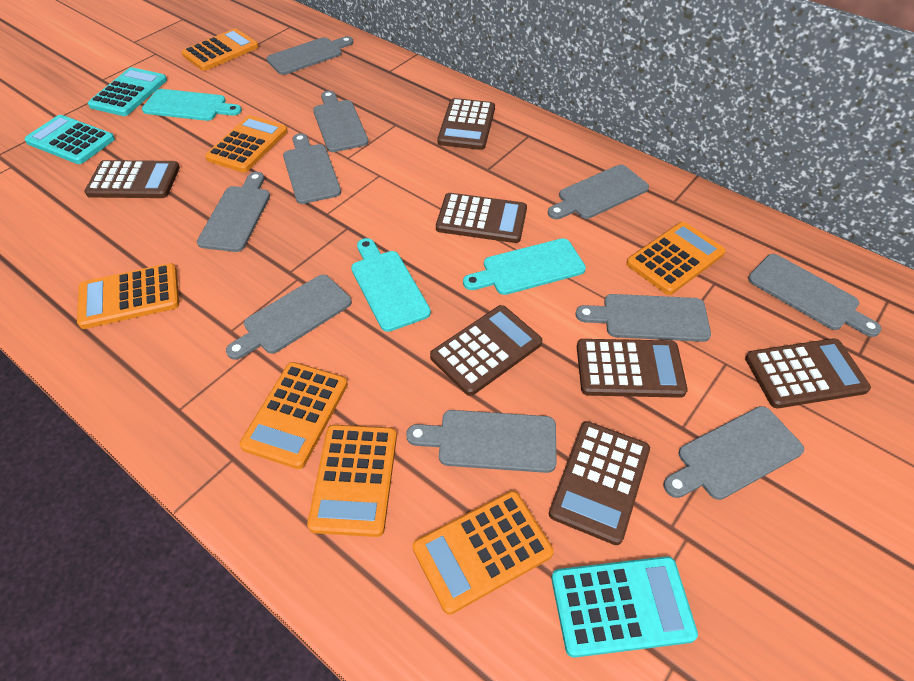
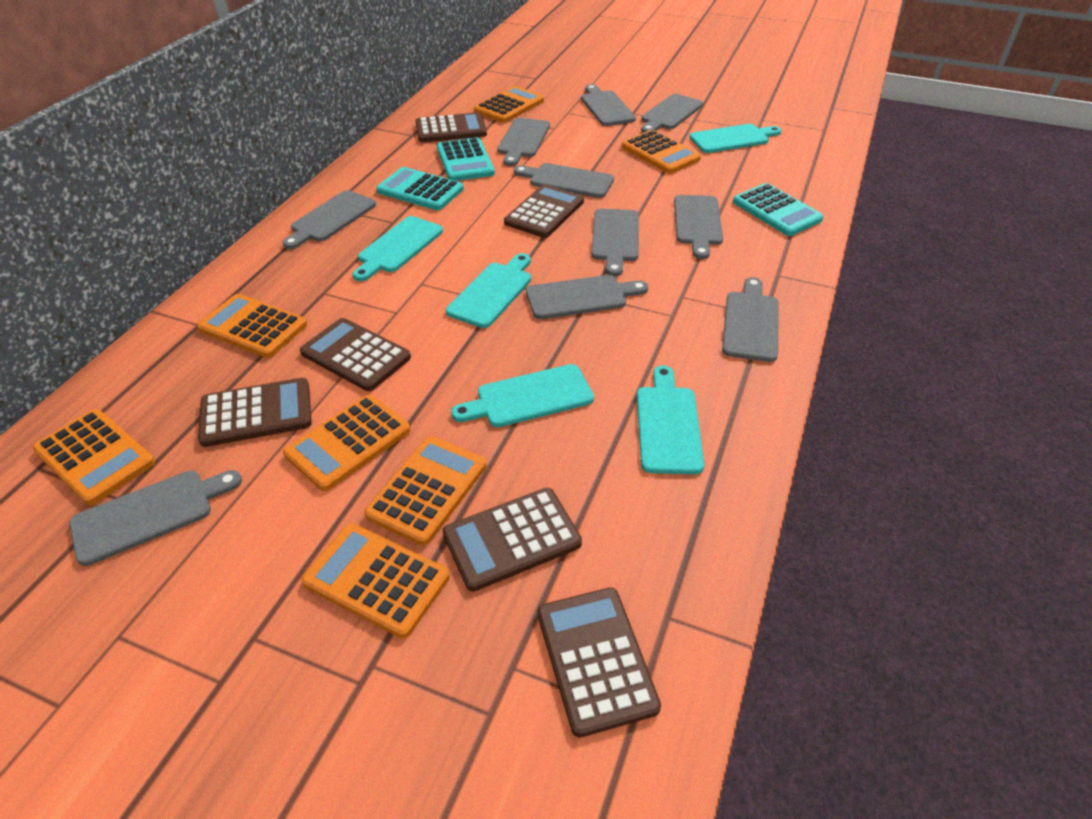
brown calculator: 7 -> 6
turquoise cutting board: 3 -> 5

